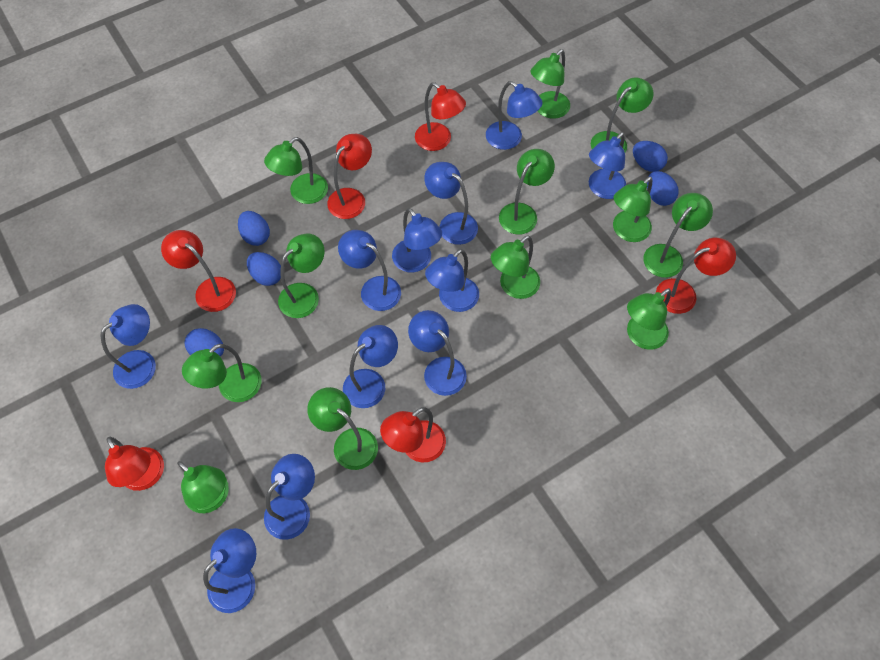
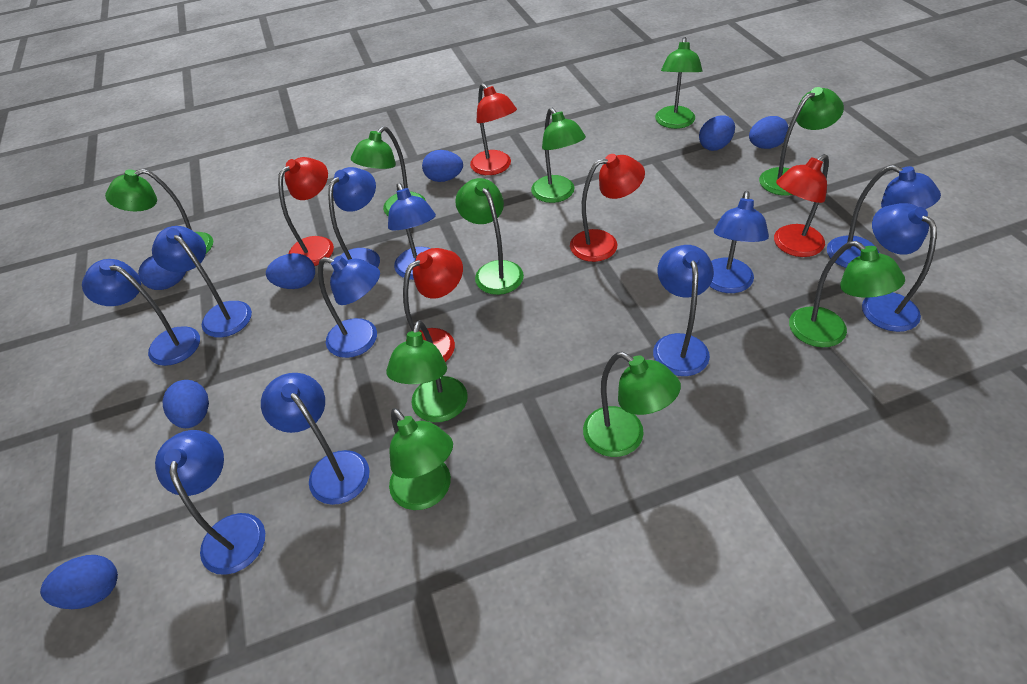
blue egg: 5 -> 7
green lamp: 12 -> 10
red lamp: 6 -> 5

